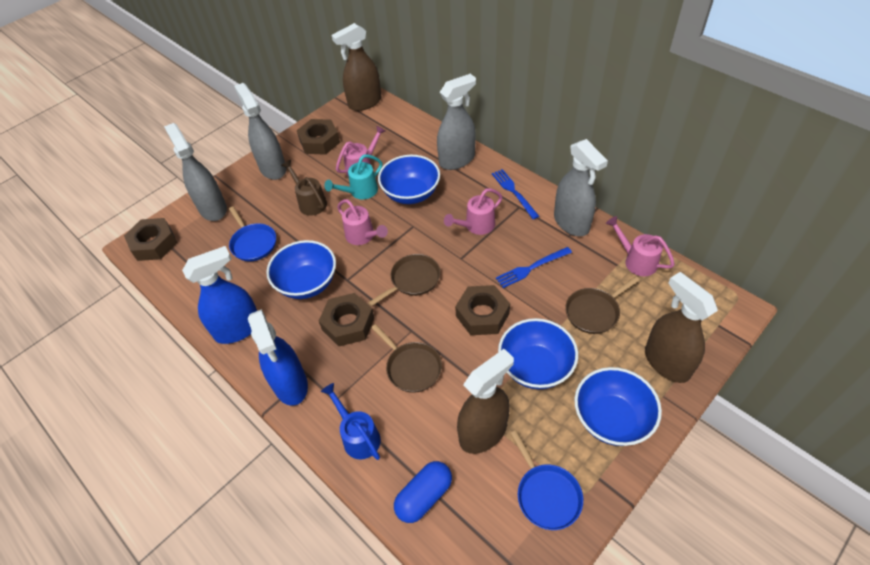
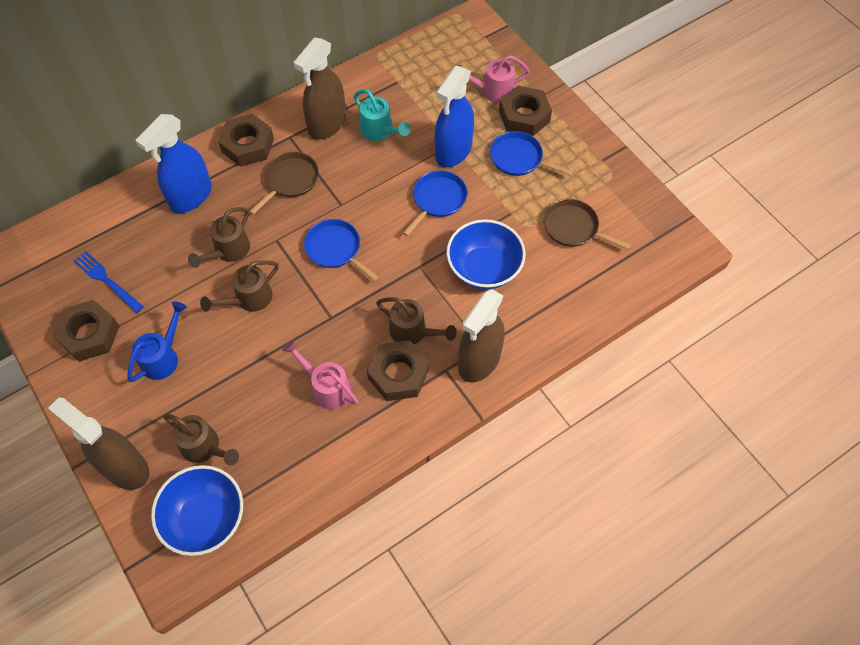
blue bowl: 4 -> 2
blue capsule: 1 -> 0
blue fork: 2 -> 1
blue pan: 2 -> 3
brown pan: 3 -> 2
brown watering can: 1 -> 4
grey spray bottle: 4 -> 0
pink watering can: 4 -> 2

